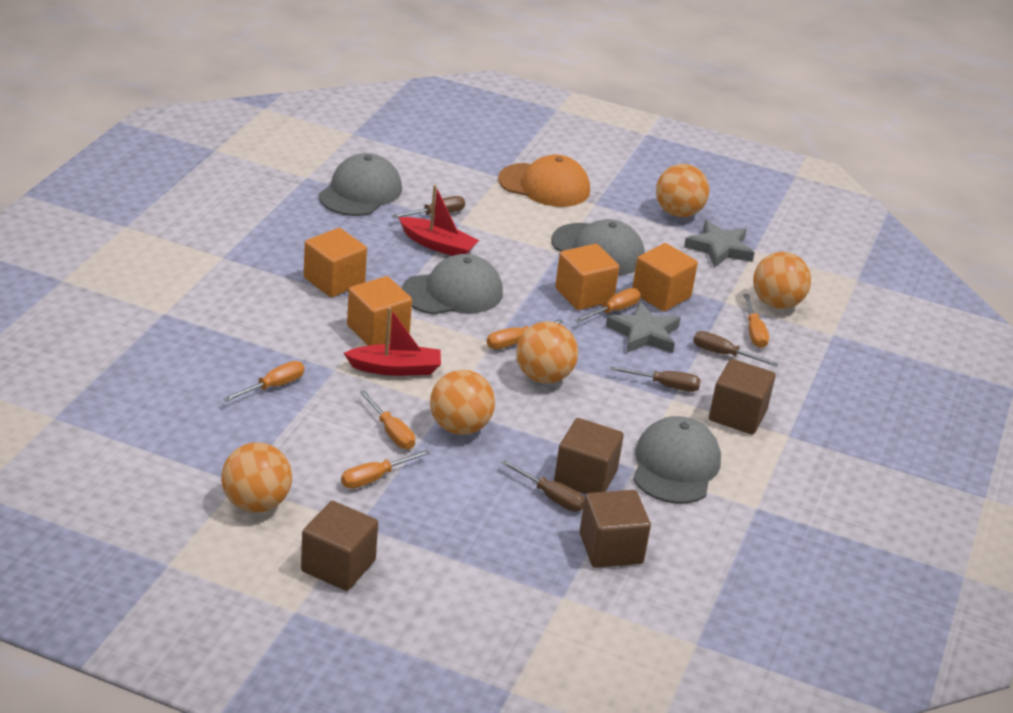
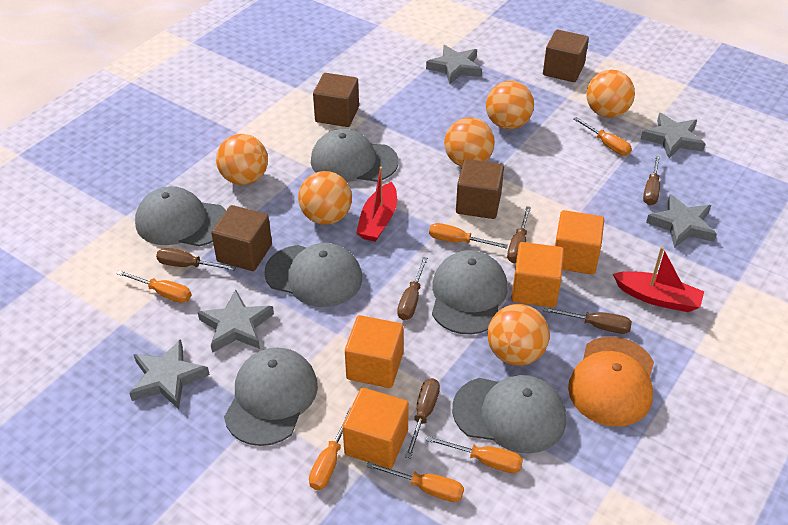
brown screwdriver: 4 -> 6
grey cap: 4 -> 6
grey star: 2 -> 5
orange ball: 5 -> 6

